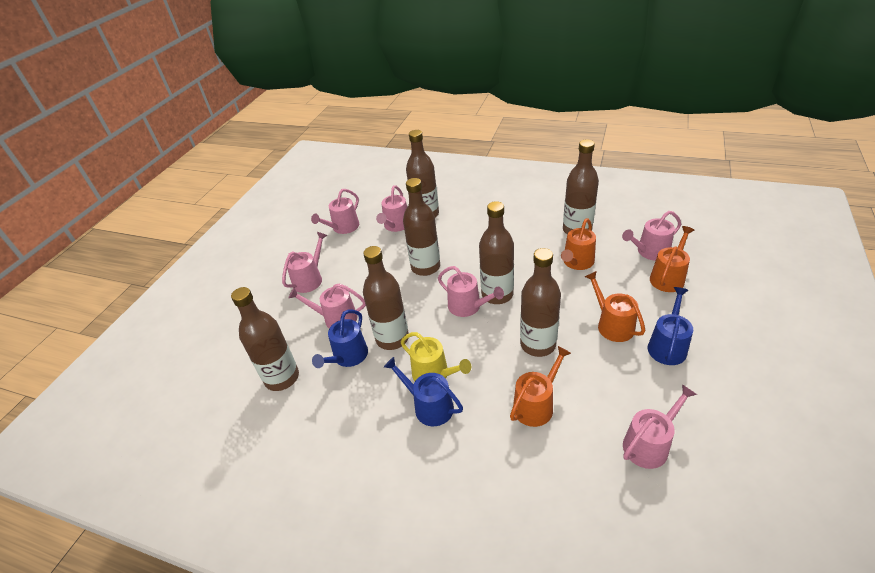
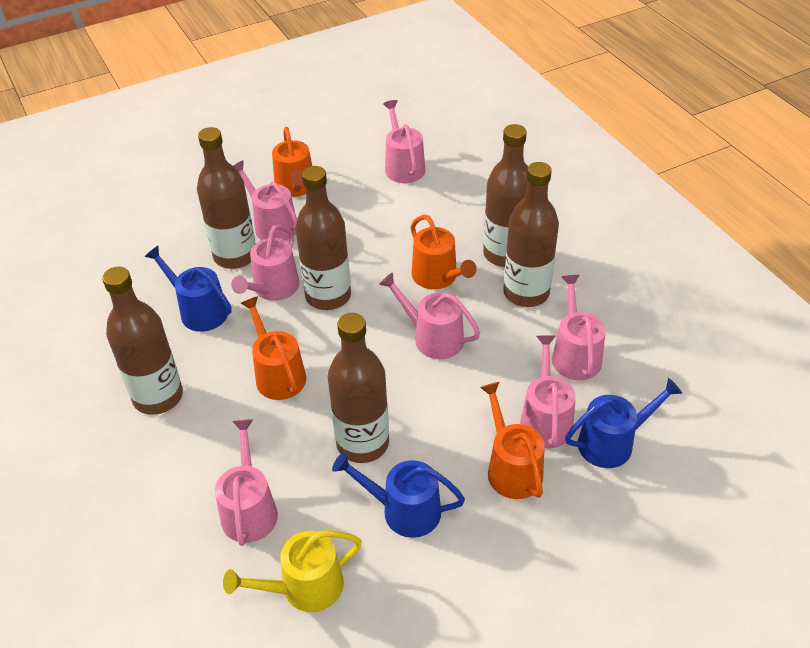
brown bottle: 7 -> 6

